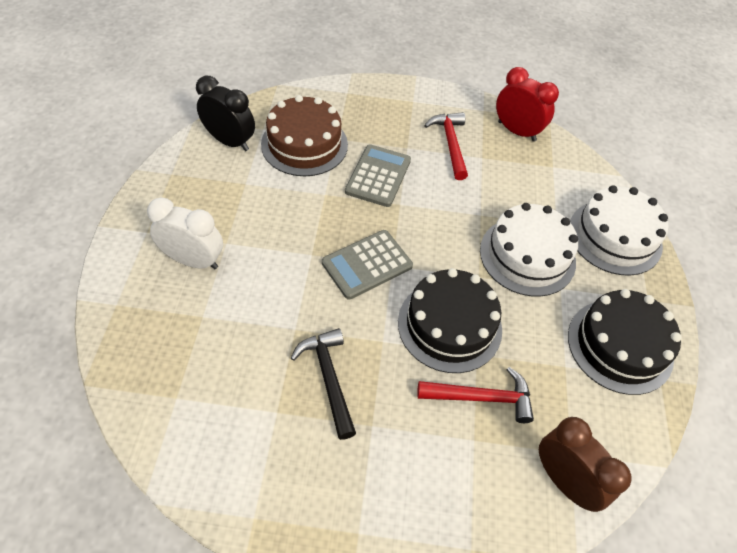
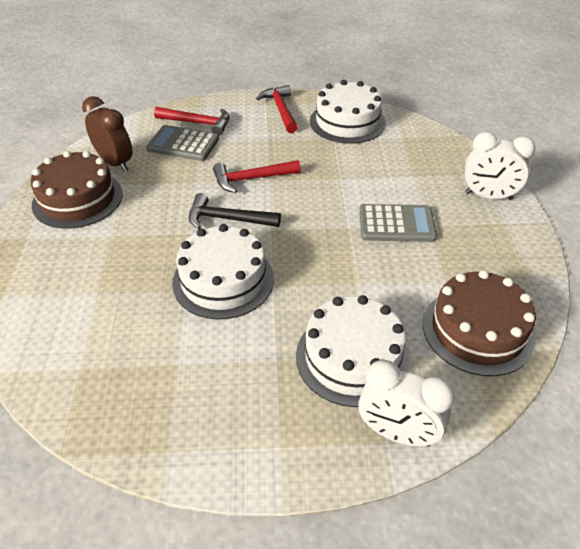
black cake: 2 -> 0
black clock: 1 -> 0
brown cake: 1 -> 2
red clock: 1 -> 0
red hammer: 2 -> 3
white cake: 2 -> 3
white clock: 1 -> 2

